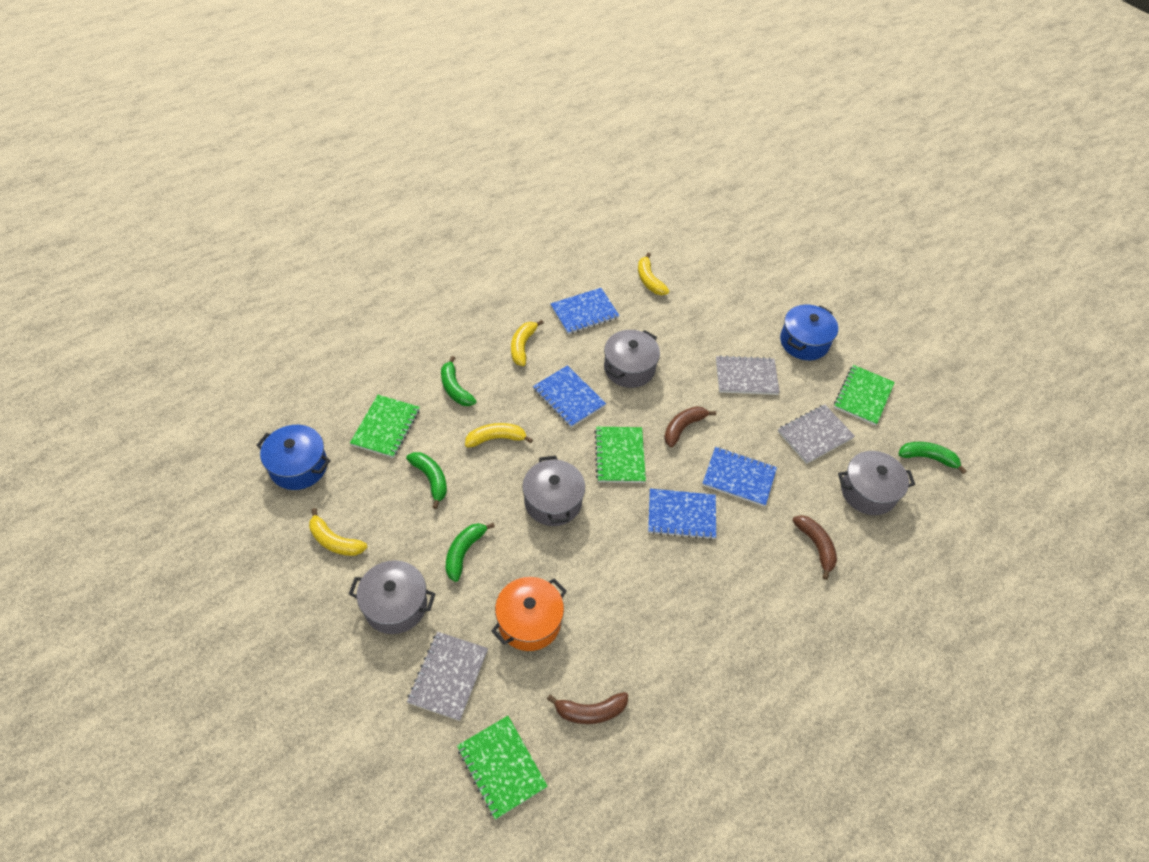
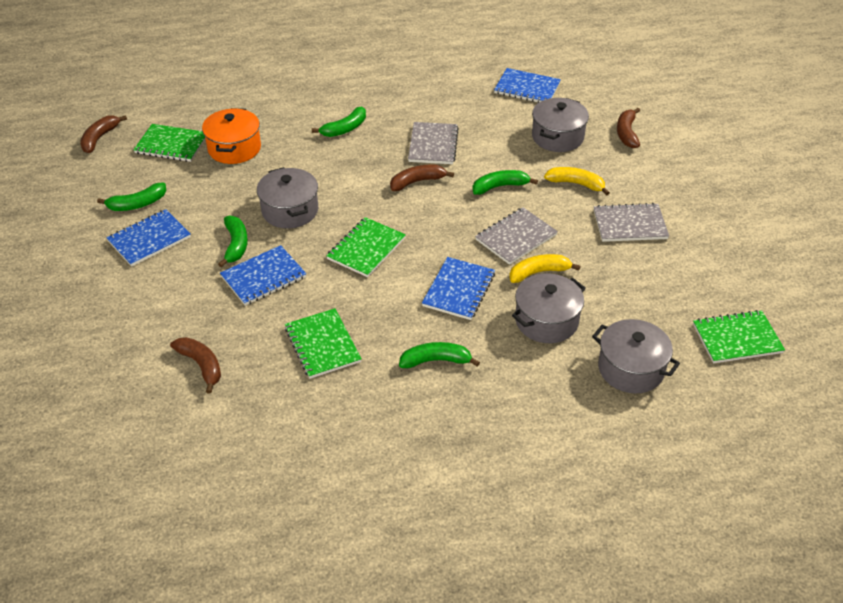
blue pot: 2 -> 0
brown banana: 3 -> 4
green banana: 4 -> 5
yellow banana: 4 -> 2

